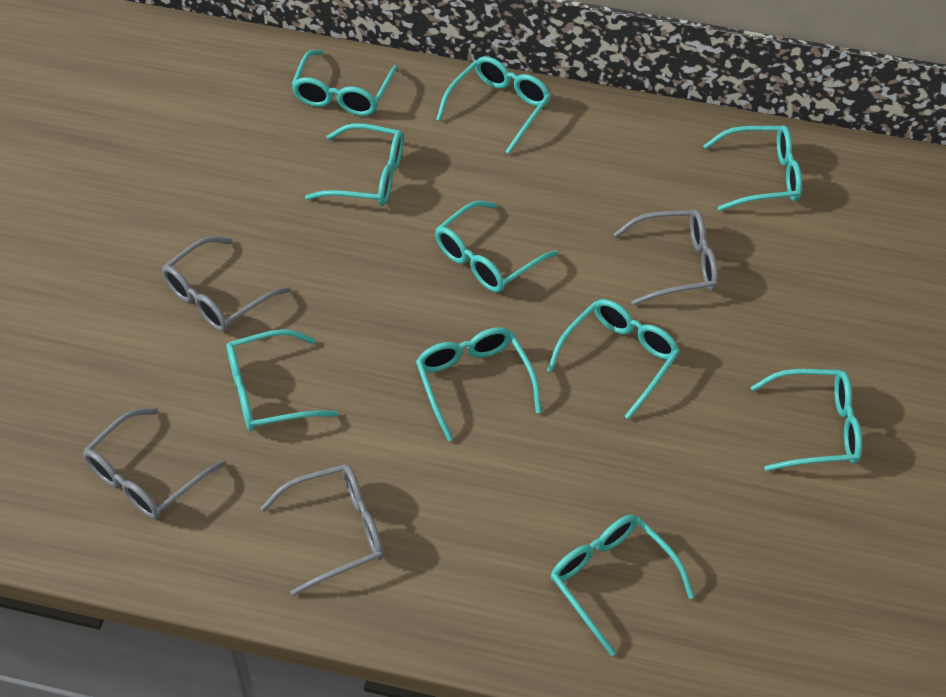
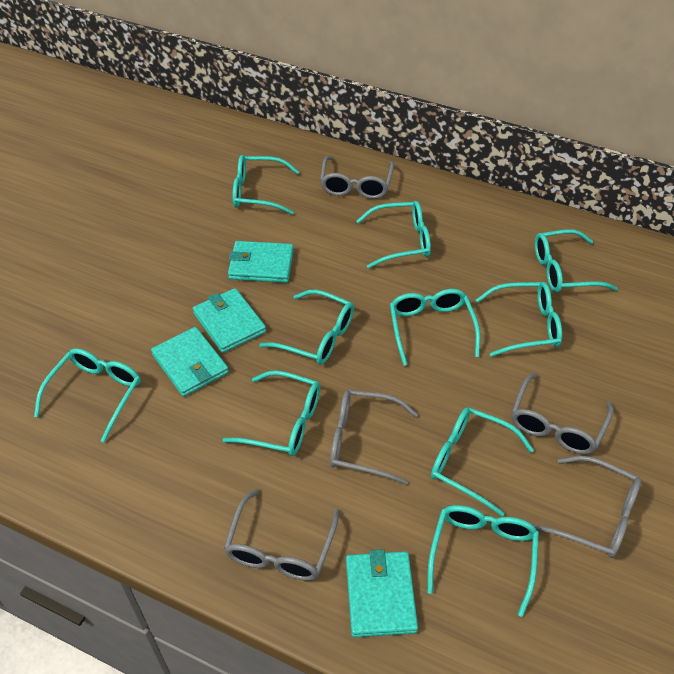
grey glasses: 4 -> 5
turquoise wallet: 0 -> 4

